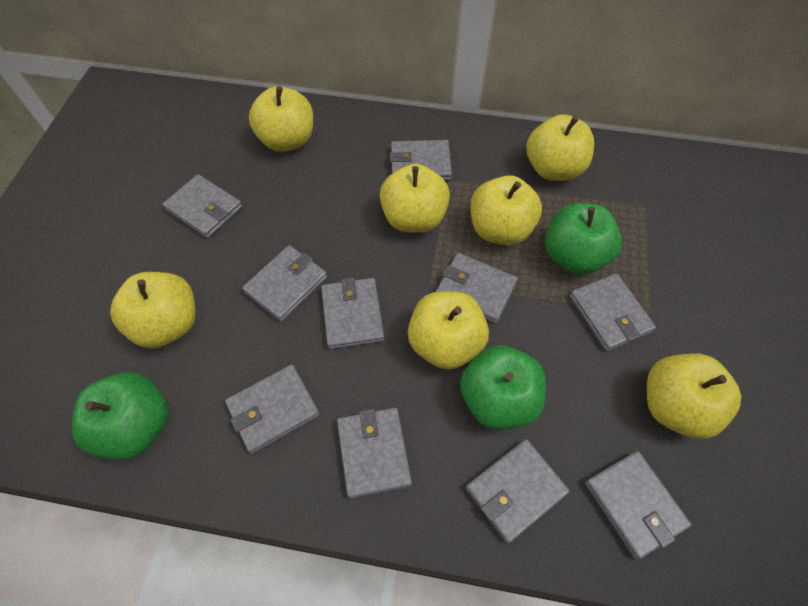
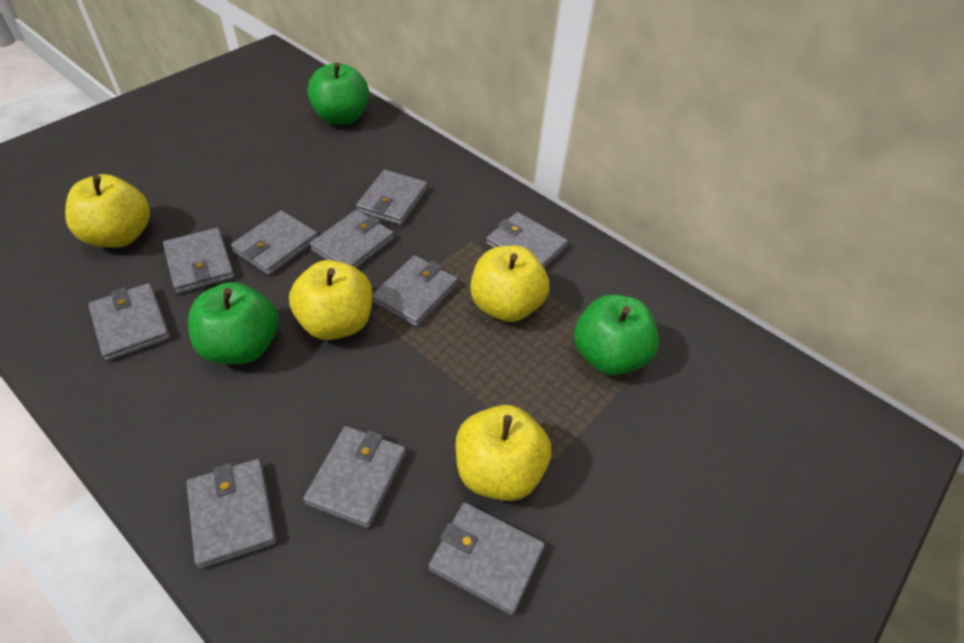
yellow apple: 7 -> 4

